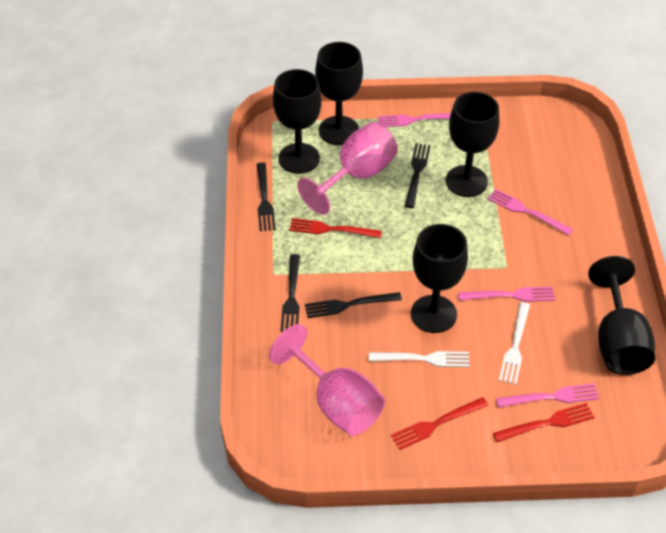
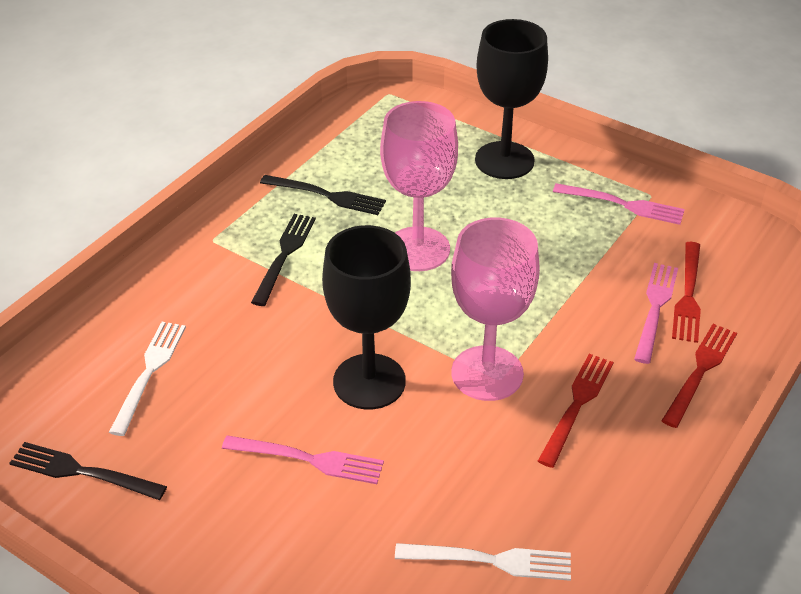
black fork: 4 -> 3
black goblet: 5 -> 2
pink fork: 4 -> 3

